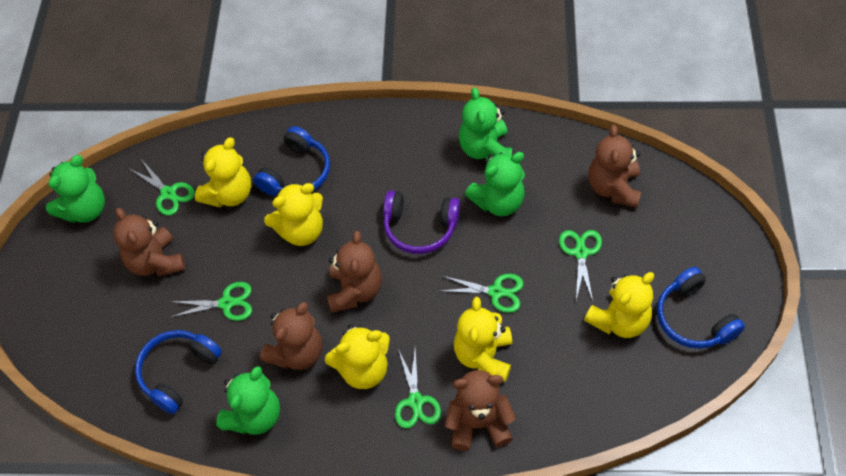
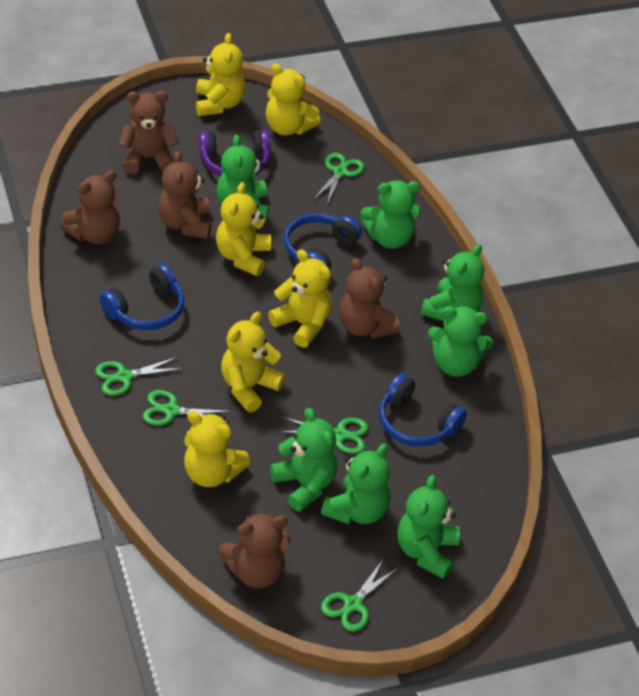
green teddy bear: 4 -> 7
yellow teddy bear: 5 -> 6

